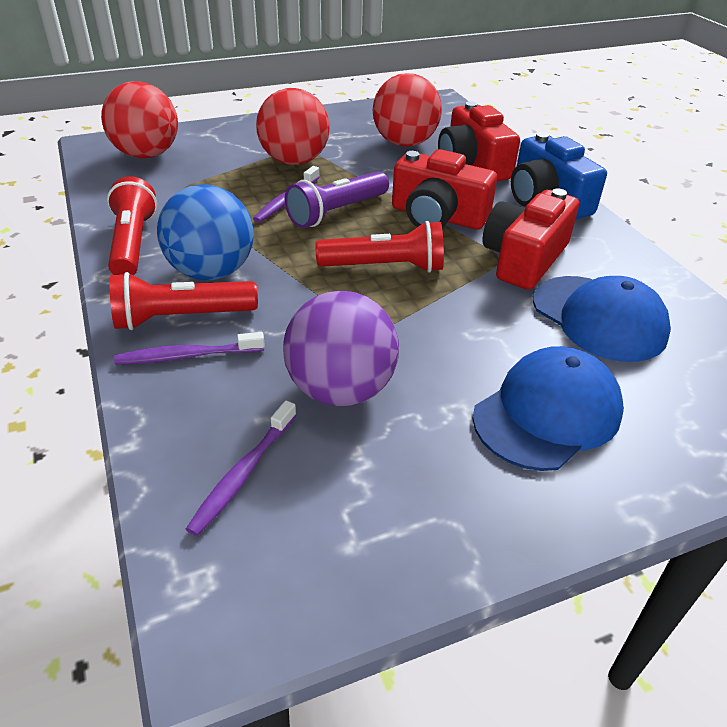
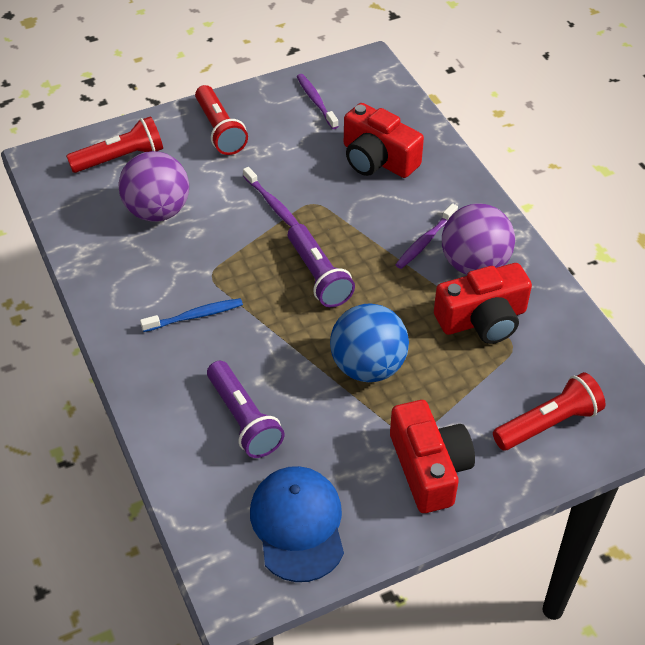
blue camera: 1 -> 0
blue cap: 2 -> 1
blue toothbrush: 0 -> 1
purple ball: 1 -> 2
purple flashlight: 1 -> 2
red ball: 3 -> 0

